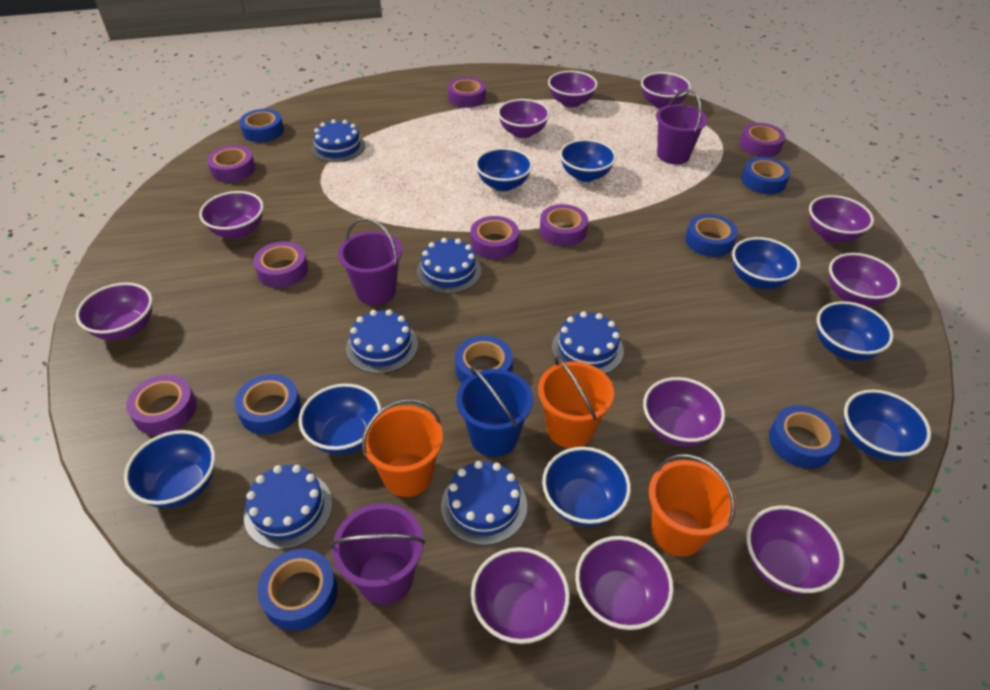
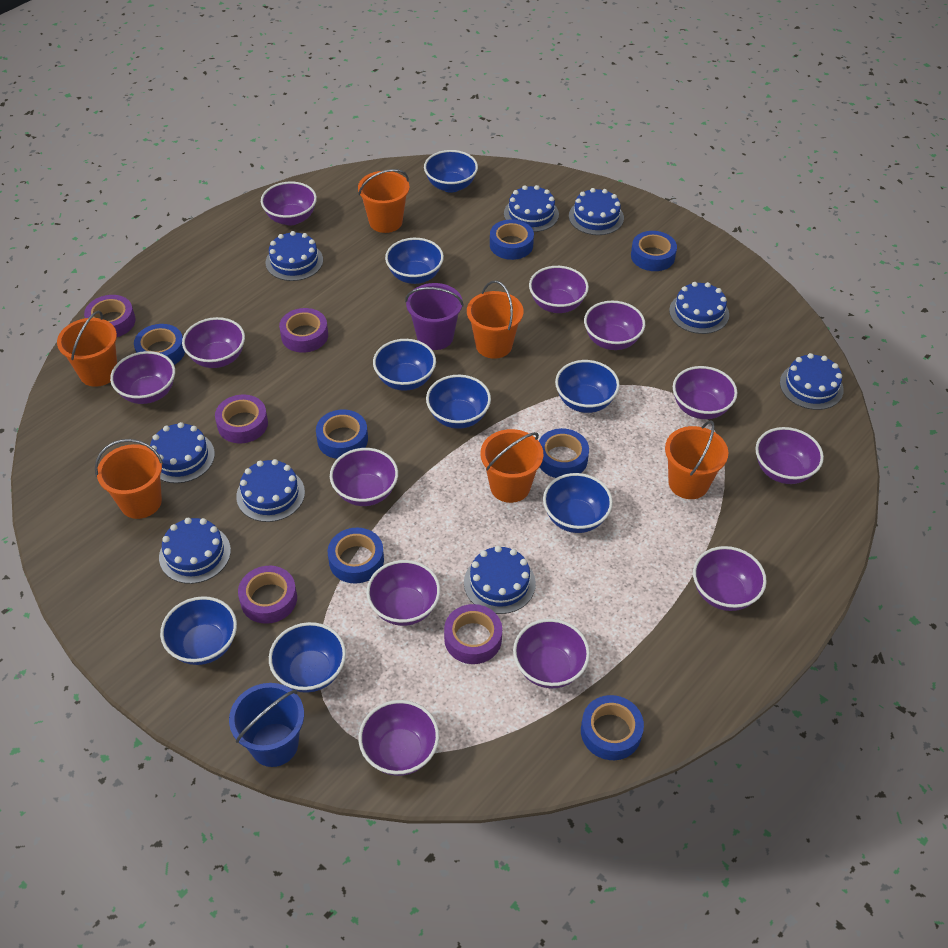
blue cake: 6 -> 9
orange bucket: 3 -> 6
purple bowl: 11 -> 12
purple bucket: 3 -> 1
purple tape: 7 -> 5

